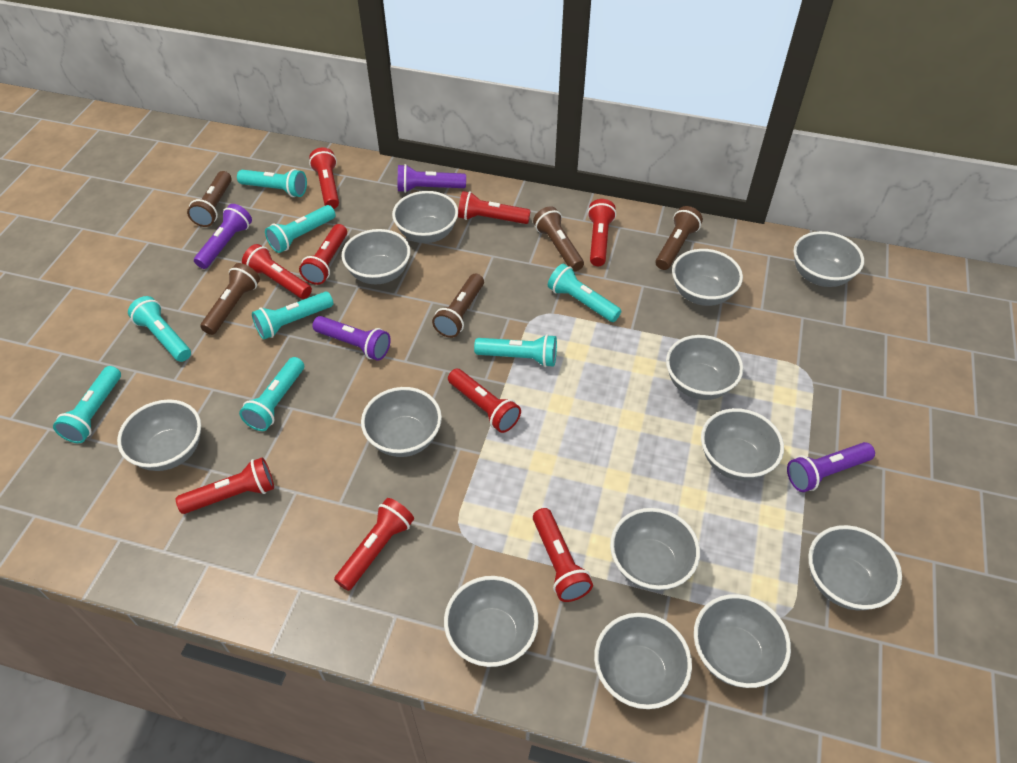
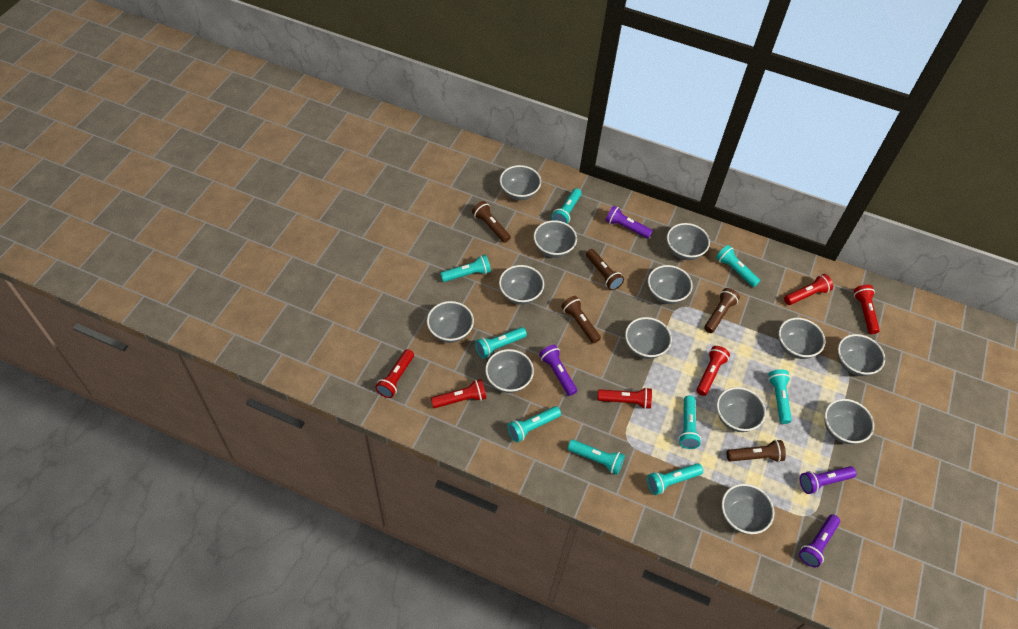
red flashlight: 9 -> 6
turquoise flashlight: 8 -> 9

